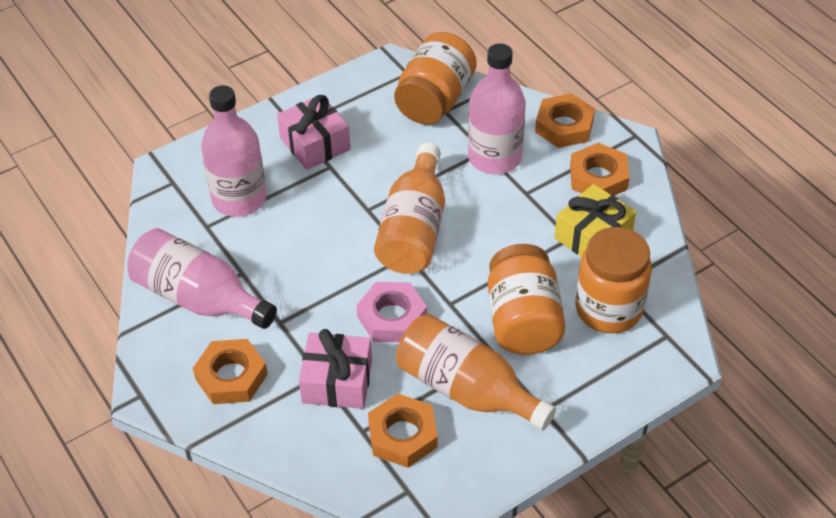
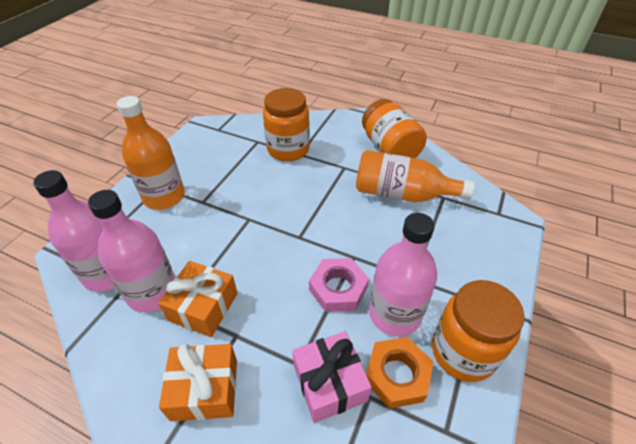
orange gift: 0 -> 2
orange nut: 4 -> 1
pink gift: 2 -> 1
yellow gift: 1 -> 0

